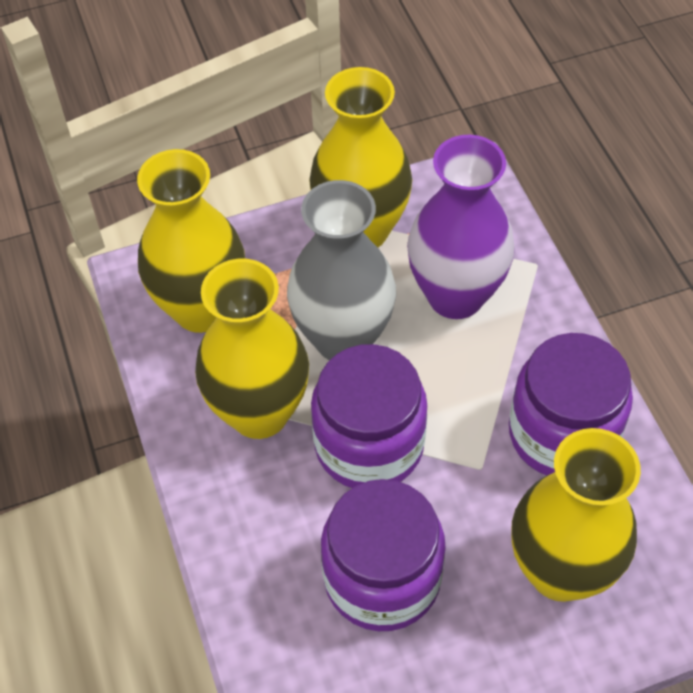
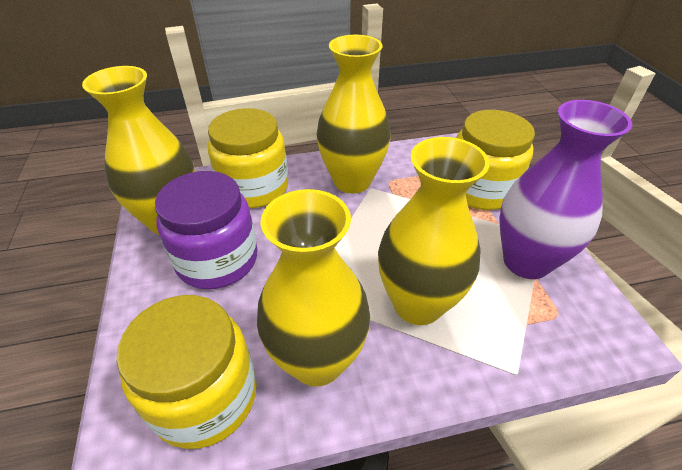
grey vase: 1 -> 0
purple jar: 3 -> 1
yellow jar: 0 -> 3

